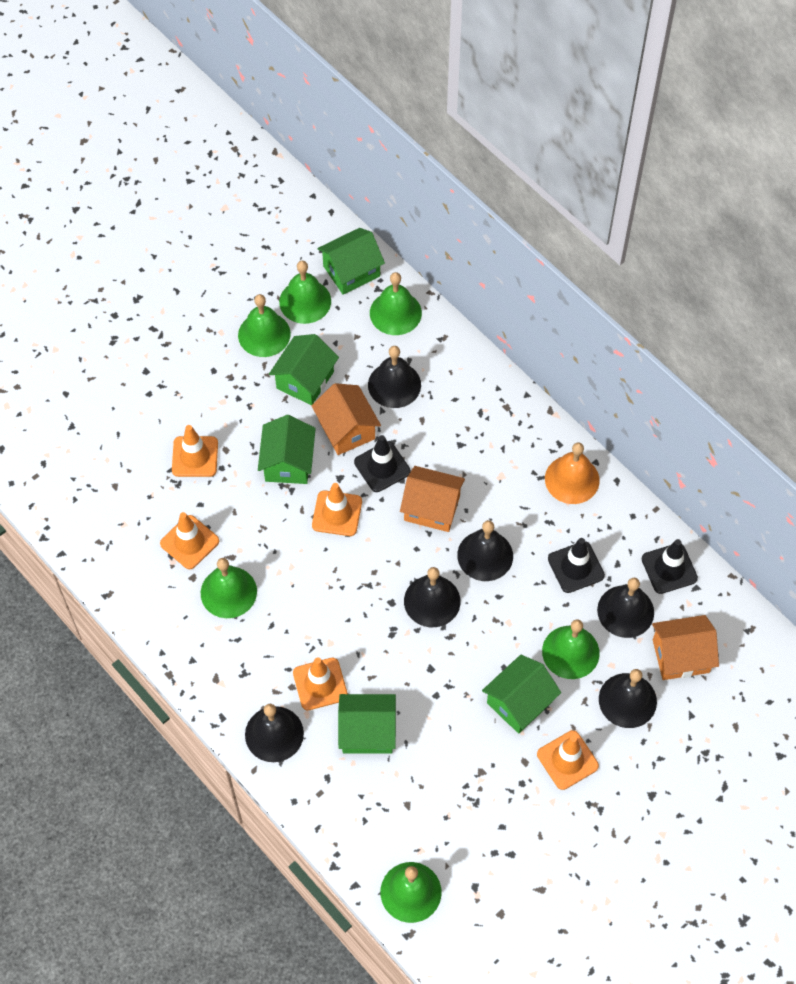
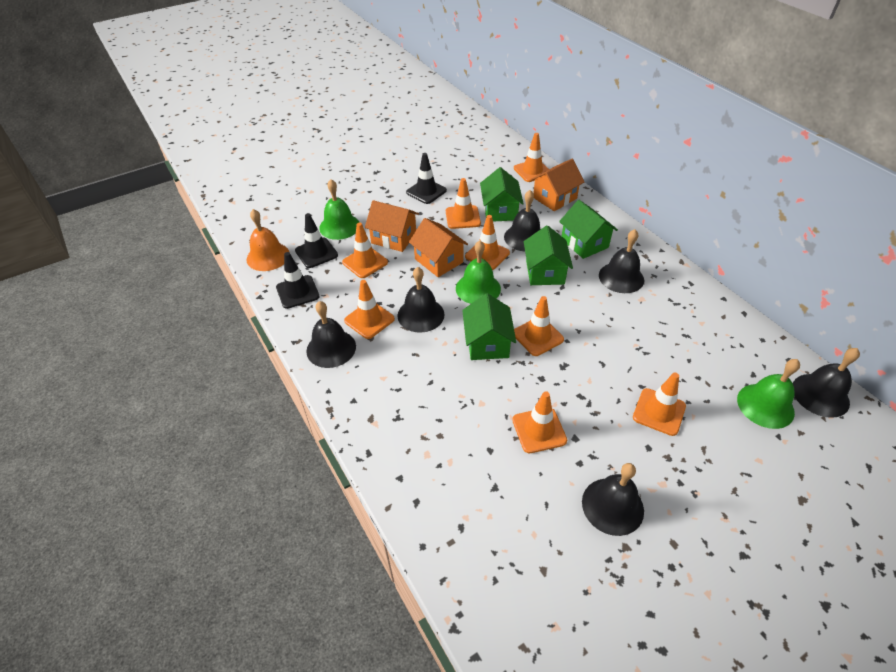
green bell: 6 -> 3
green house: 5 -> 4
orange traffic cone: 5 -> 8

